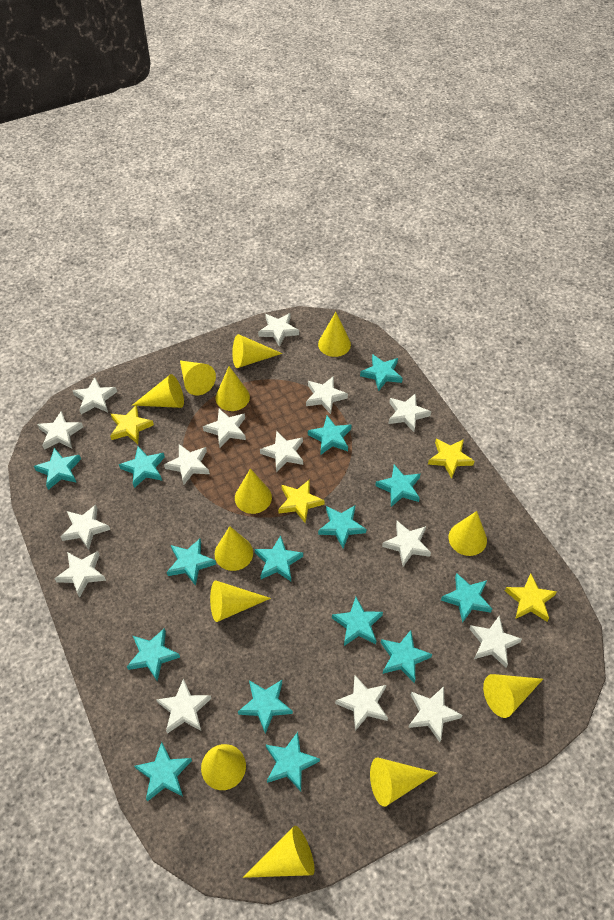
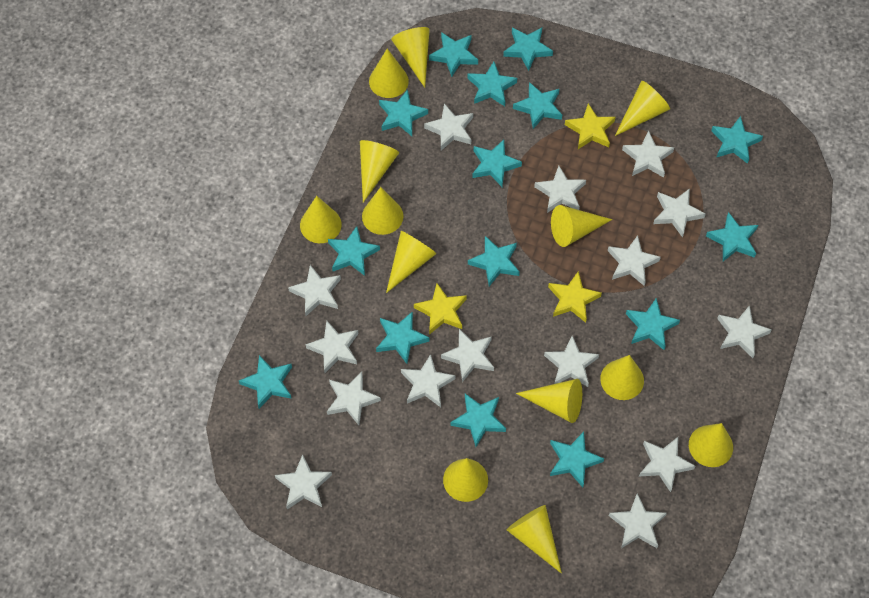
yellow star: 4 -> 3

